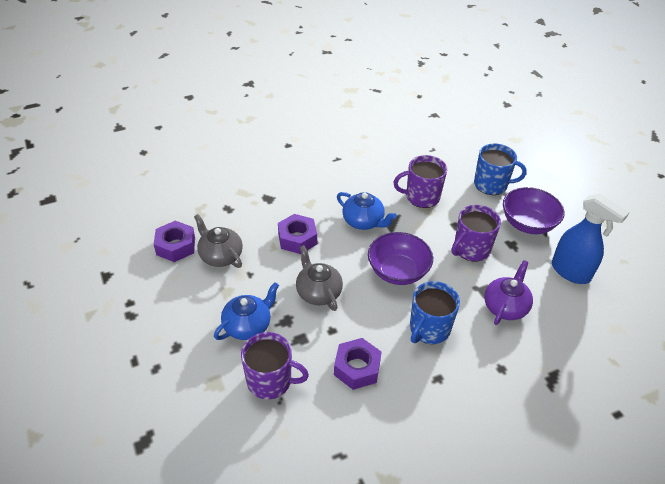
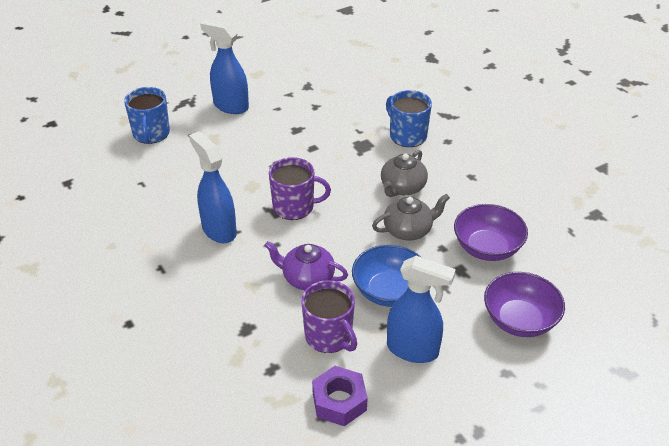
blue bowl: 0 -> 1
blue spray bottle: 1 -> 3
blue teapot: 2 -> 0
purple mug: 3 -> 2
purple nut: 3 -> 1

